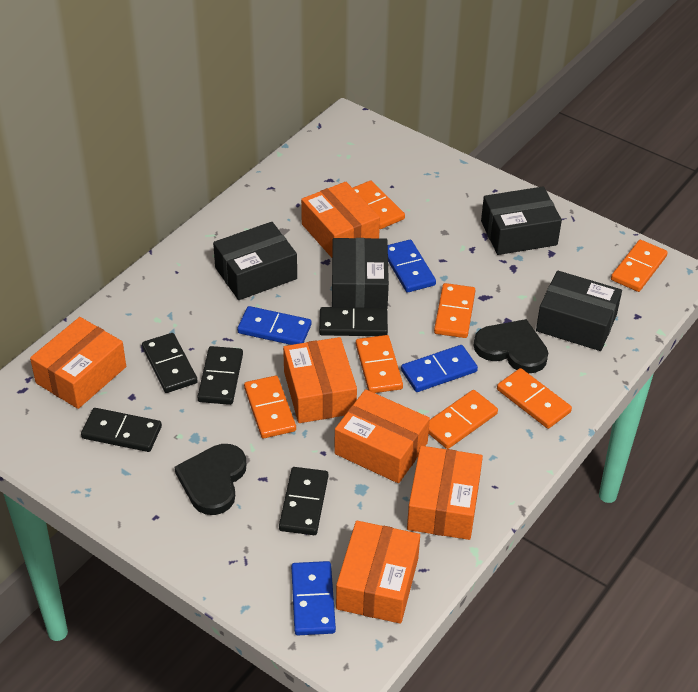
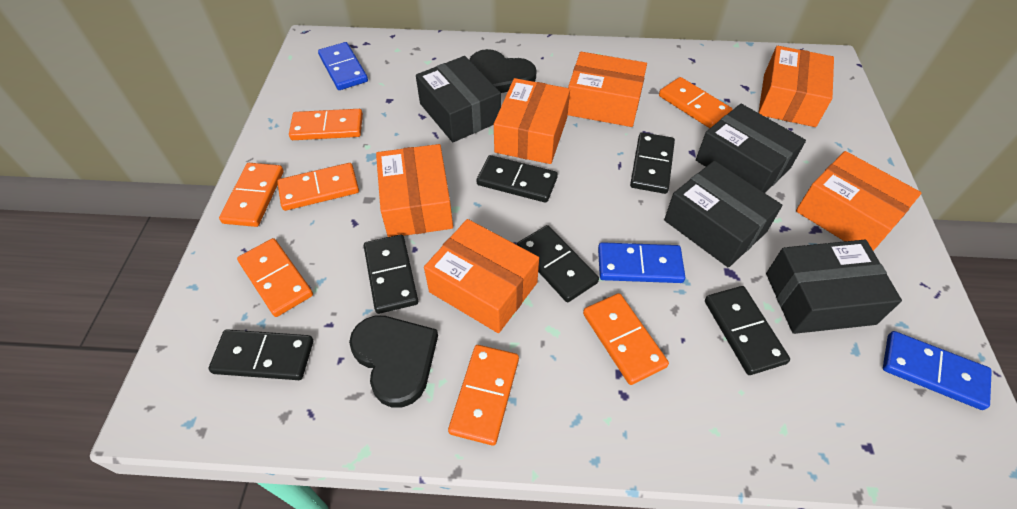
black domino: 5 -> 6
blue domino: 4 -> 3

